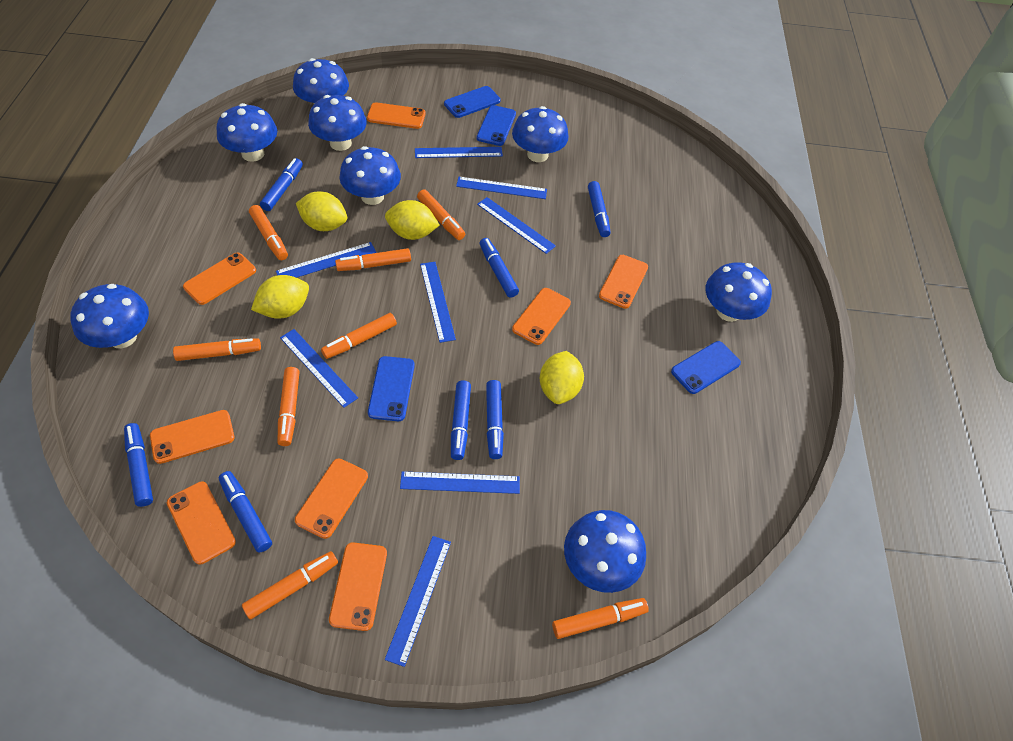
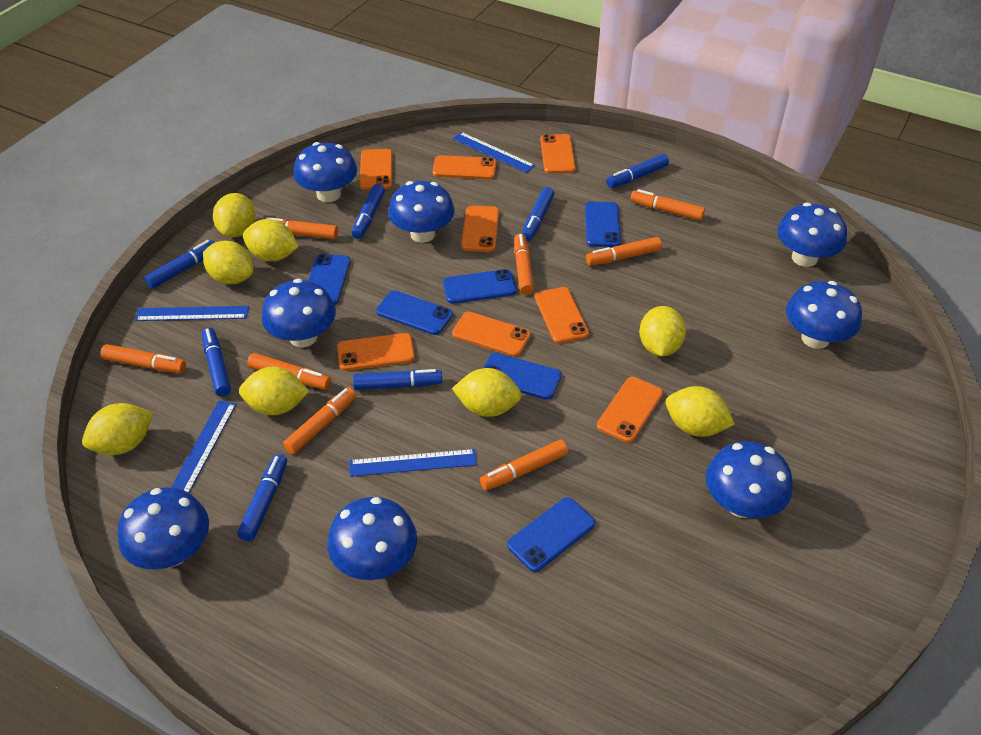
blue phone: 4 -> 6
blue ruler: 8 -> 4
yellow lemon: 4 -> 8

